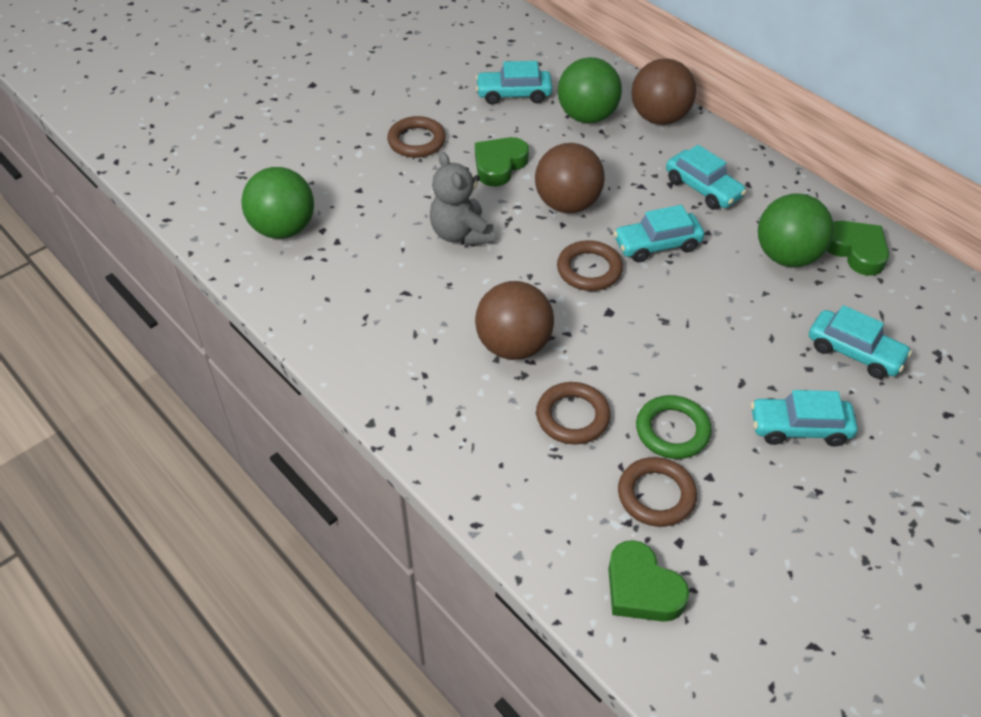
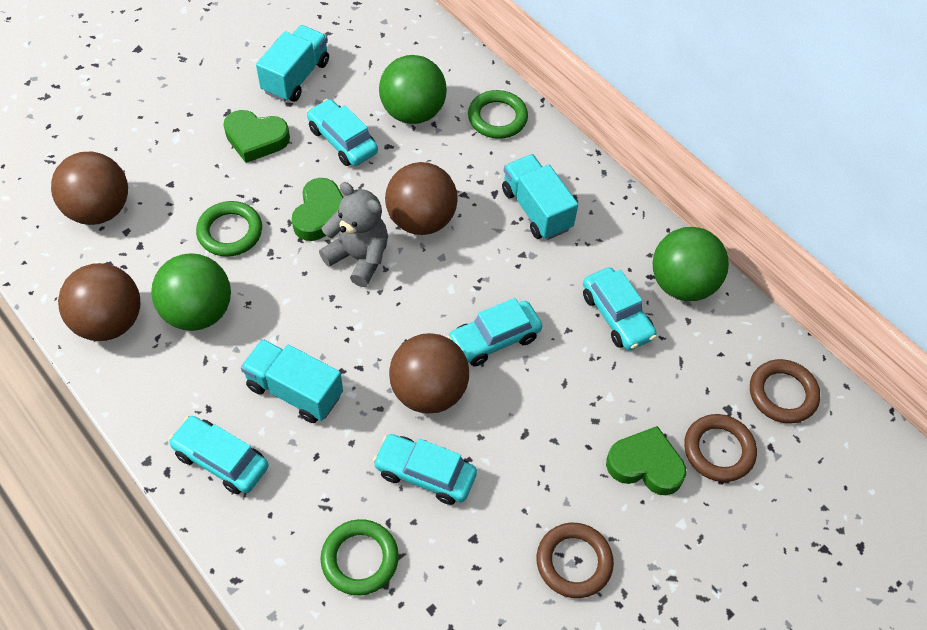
brown ball: 3 -> 4
brown ring: 4 -> 3
green ring: 1 -> 3
turquoise truck: 0 -> 3

